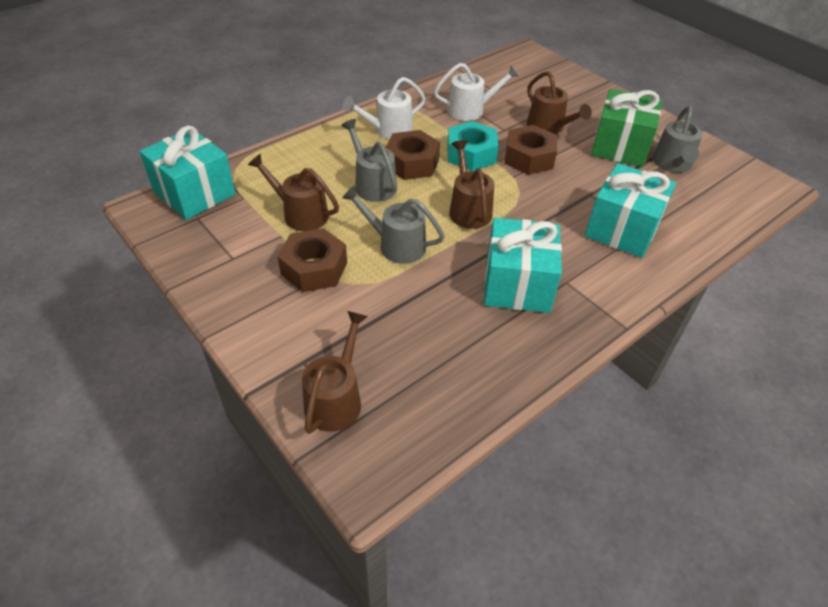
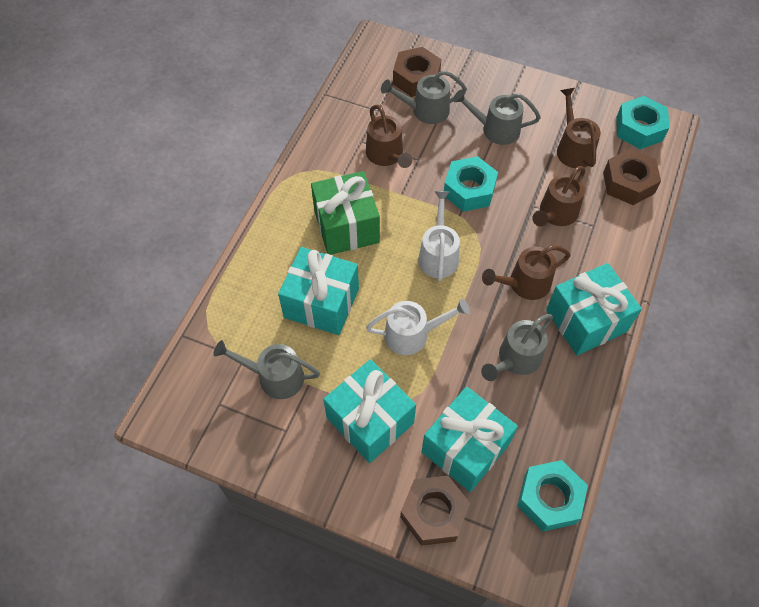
grey watering can: 3 -> 4
turquoise gift: 3 -> 4
turquoise nut: 1 -> 3

